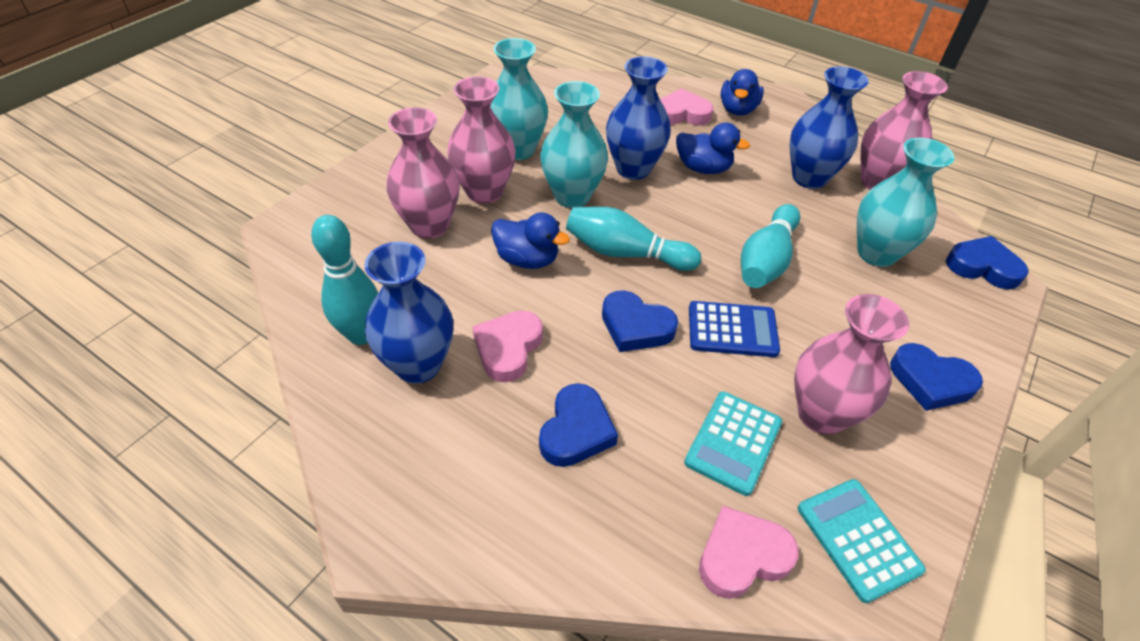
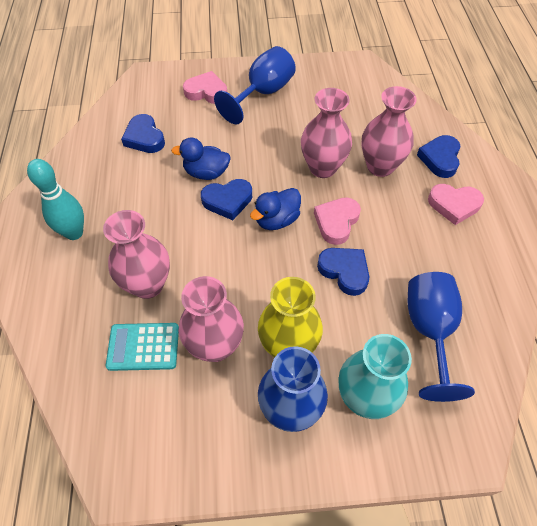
blue calculator: 1 -> 0
blue duck: 3 -> 2
blue goblet: 0 -> 2
blue vase: 3 -> 1
turquoise bowling pin: 3 -> 1
turquoise calculator: 2 -> 1
turquoise vase: 3 -> 1
yellow vase: 0 -> 1

